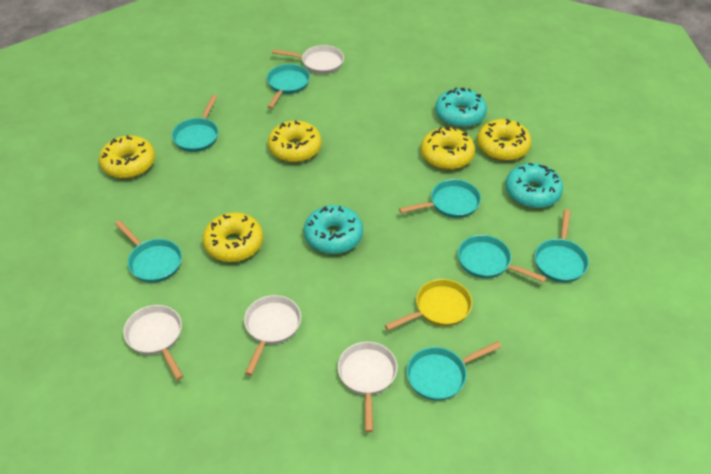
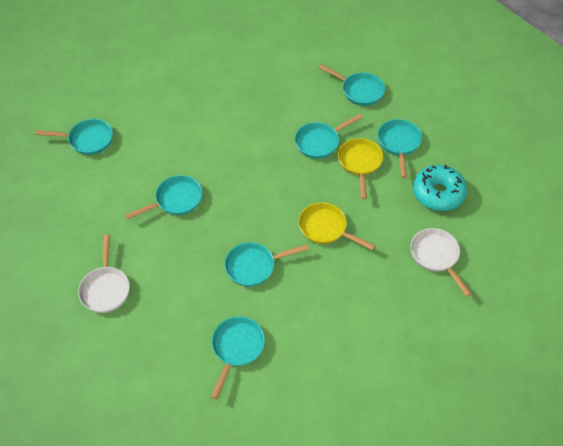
turquoise donut: 3 -> 1
white pan: 4 -> 2
yellow donut: 5 -> 0
yellow pan: 1 -> 2

